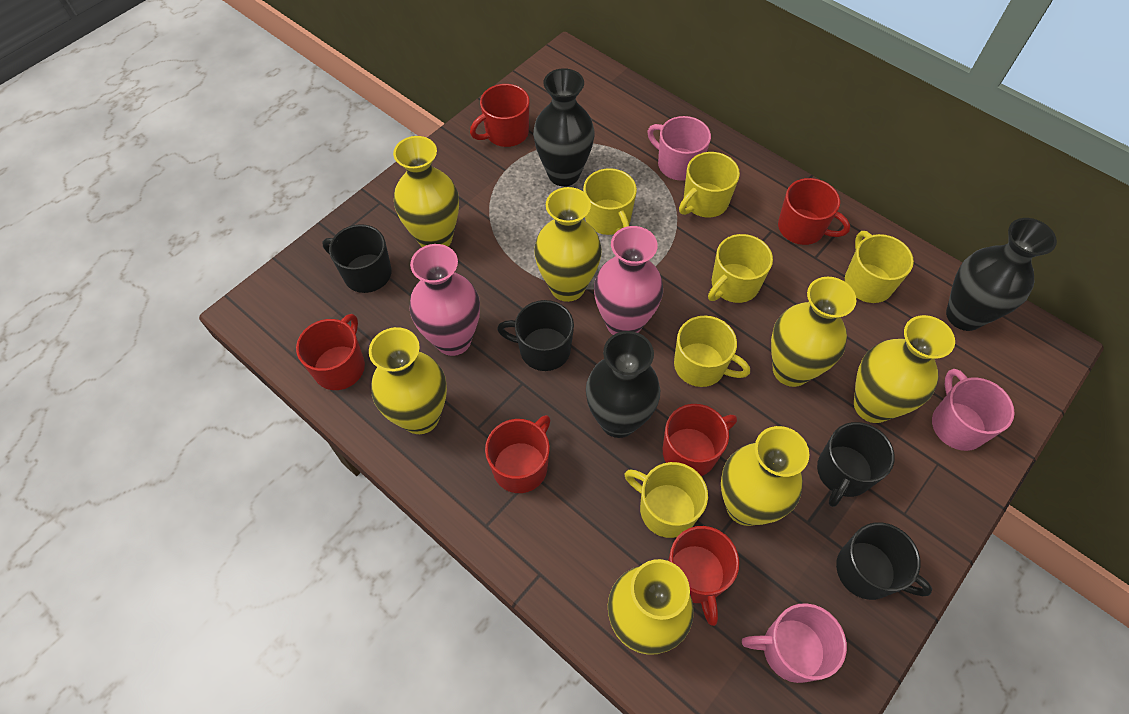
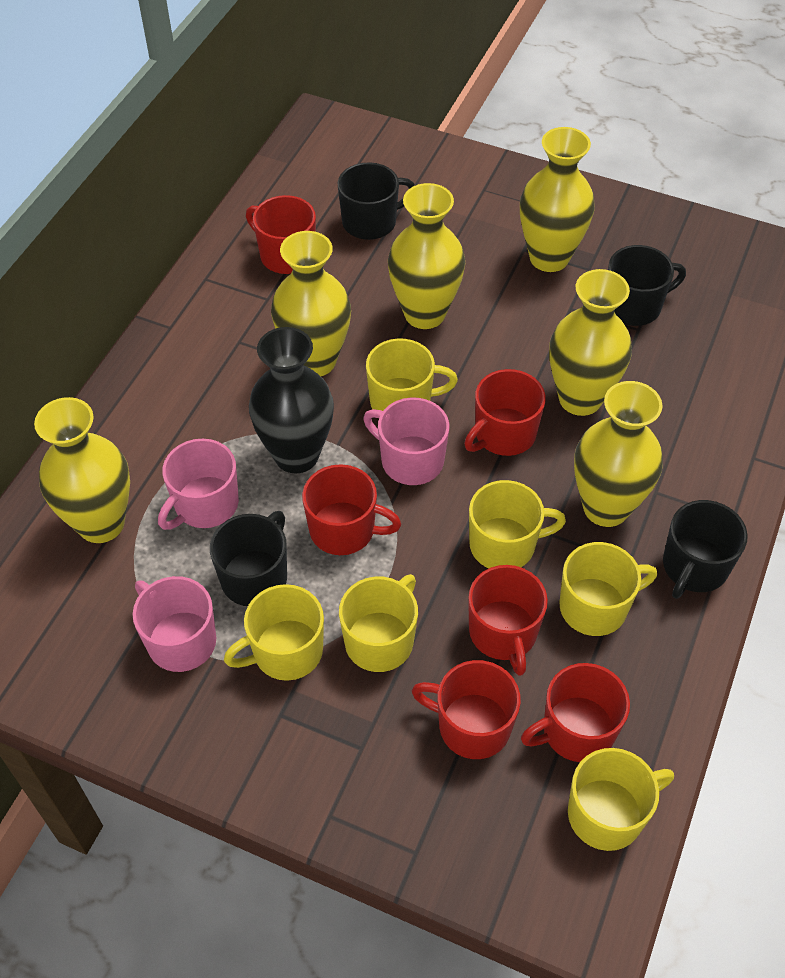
black vase: 3 -> 1
pink vase: 2 -> 0
yellow vase: 7 -> 6

